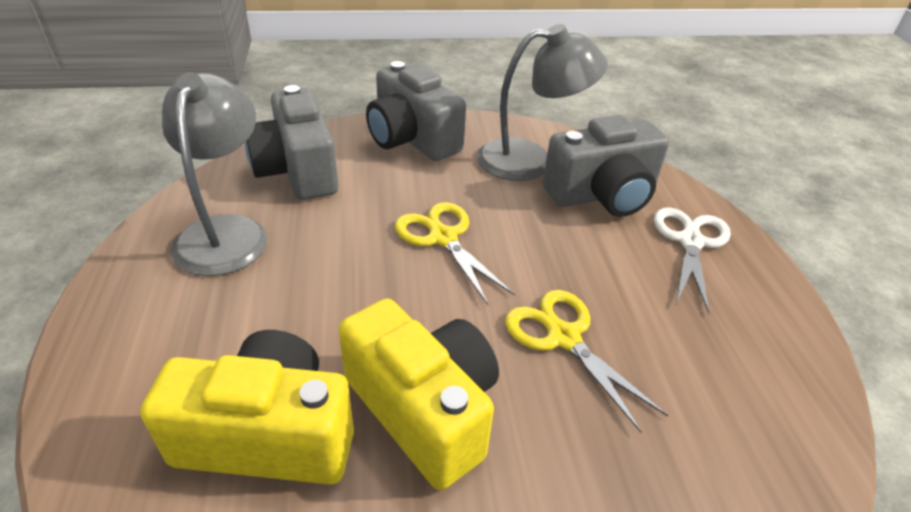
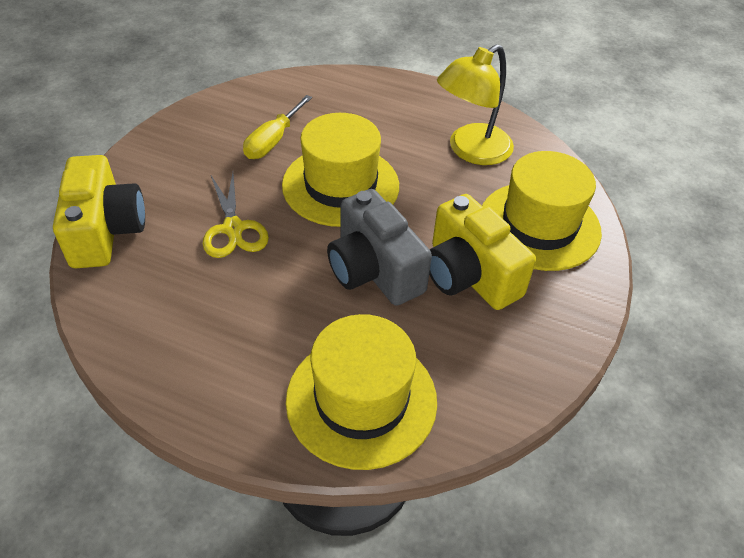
grey camera: 3 -> 1
grey lamp: 2 -> 0
white scissors: 1 -> 0
yellow hat: 0 -> 3
yellow lamp: 0 -> 1
yellow scissors: 2 -> 1
yellow screwdriver: 0 -> 1

